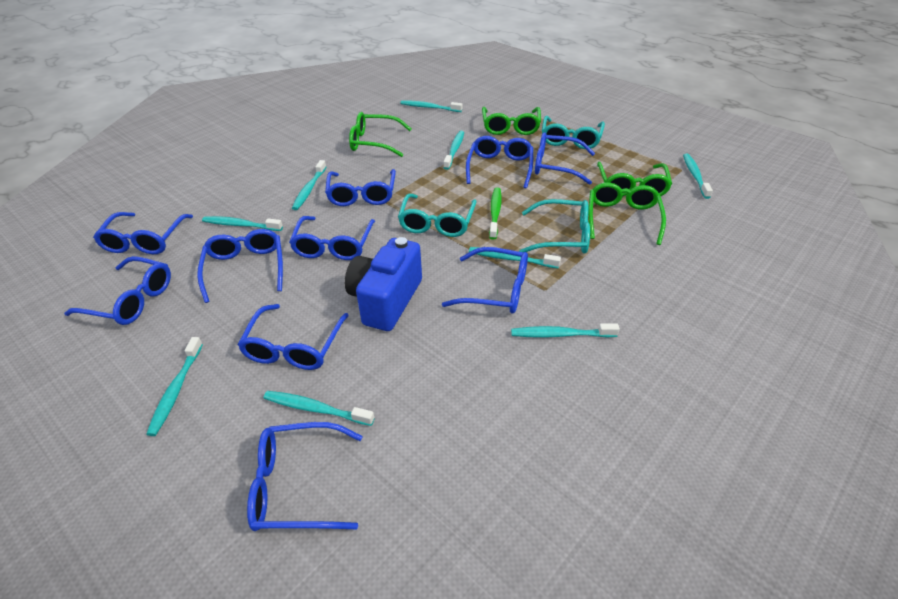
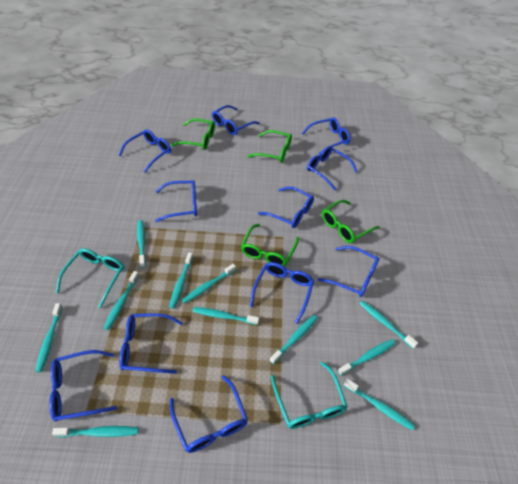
blue camera: 1 -> 0
blue glasses: 10 -> 11
green toothbrush: 1 -> 0
turquoise glasses: 3 -> 2
turquoise toothbrush: 9 -> 11

